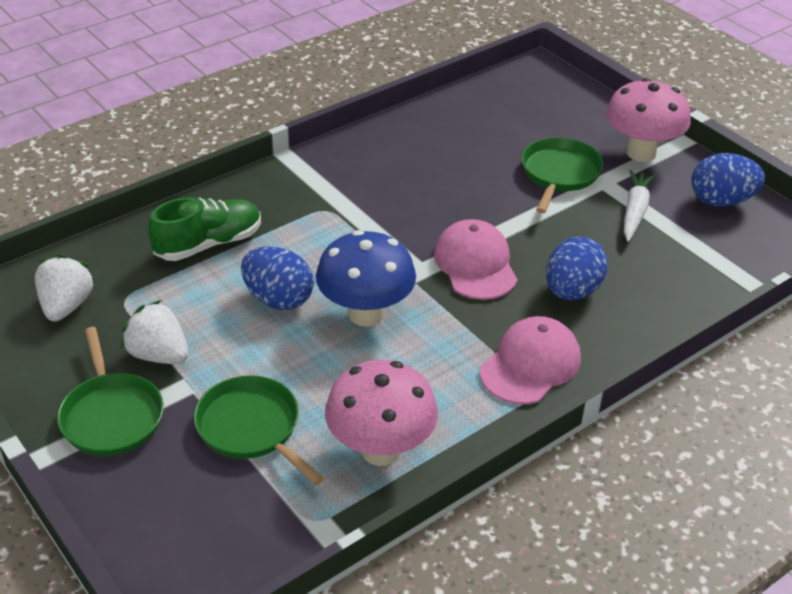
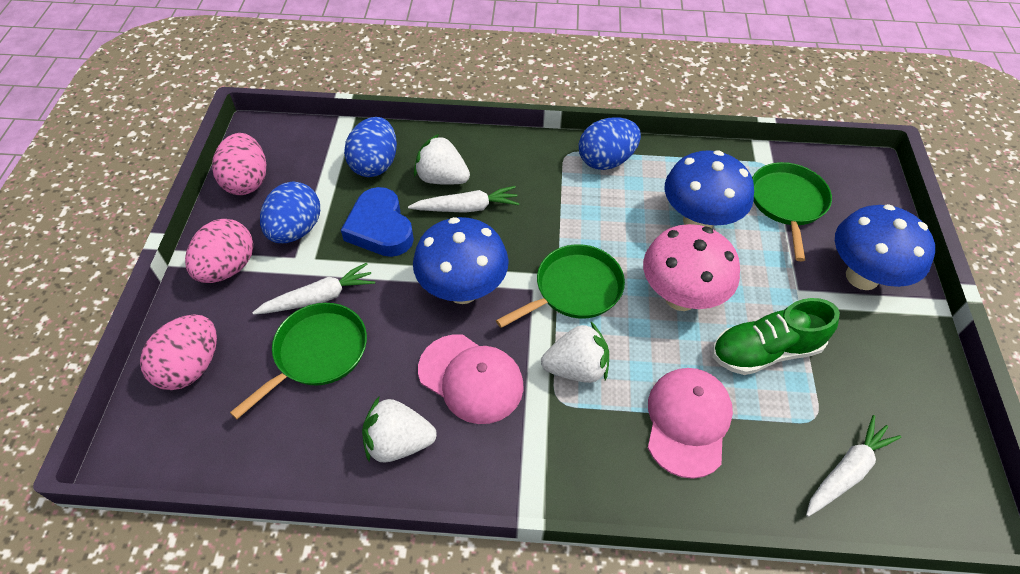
blue heart: 0 -> 1
blue mushroom: 1 -> 3
pink egg: 0 -> 3
pink mushroom: 2 -> 1
white carrot: 1 -> 3
white strawberry: 2 -> 3

